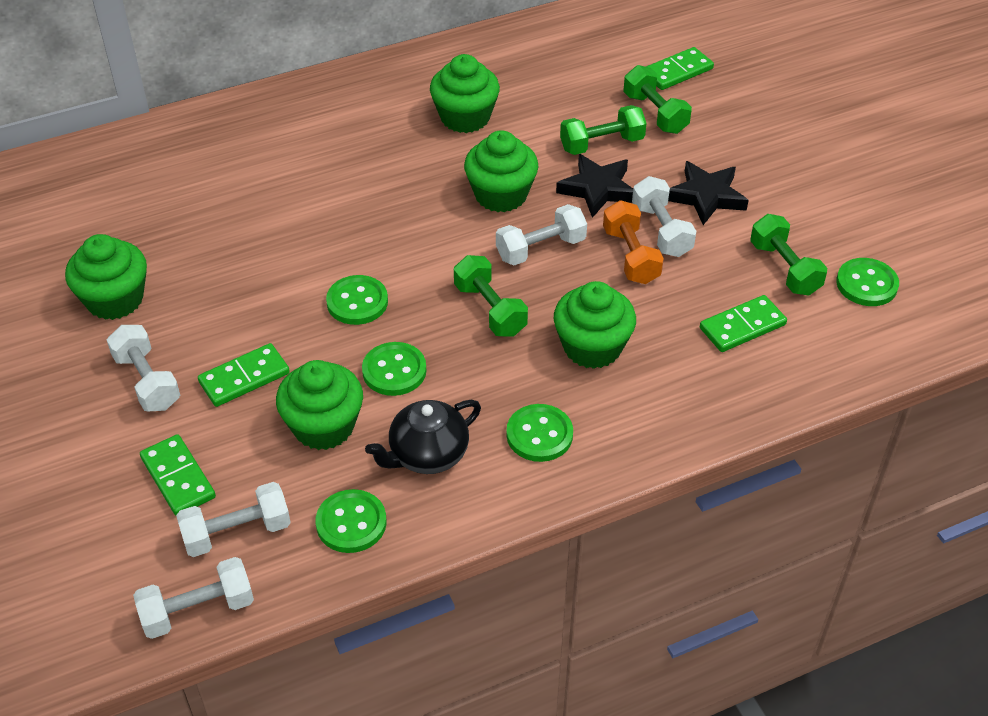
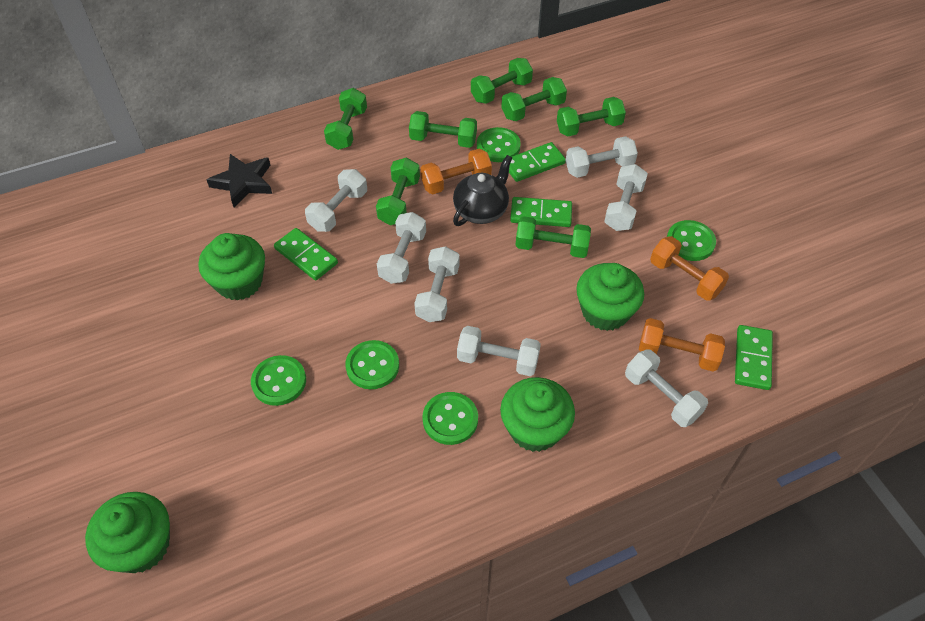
black star: 2 -> 1
green cupcake: 5 -> 4
green dumbbell: 4 -> 7
orange dumbbell: 1 -> 3
white dumbbell: 5 -> 7

